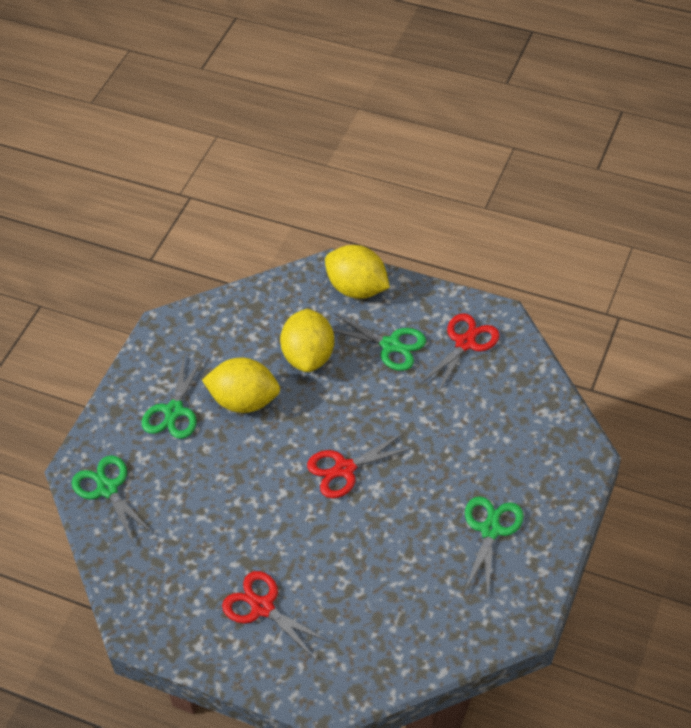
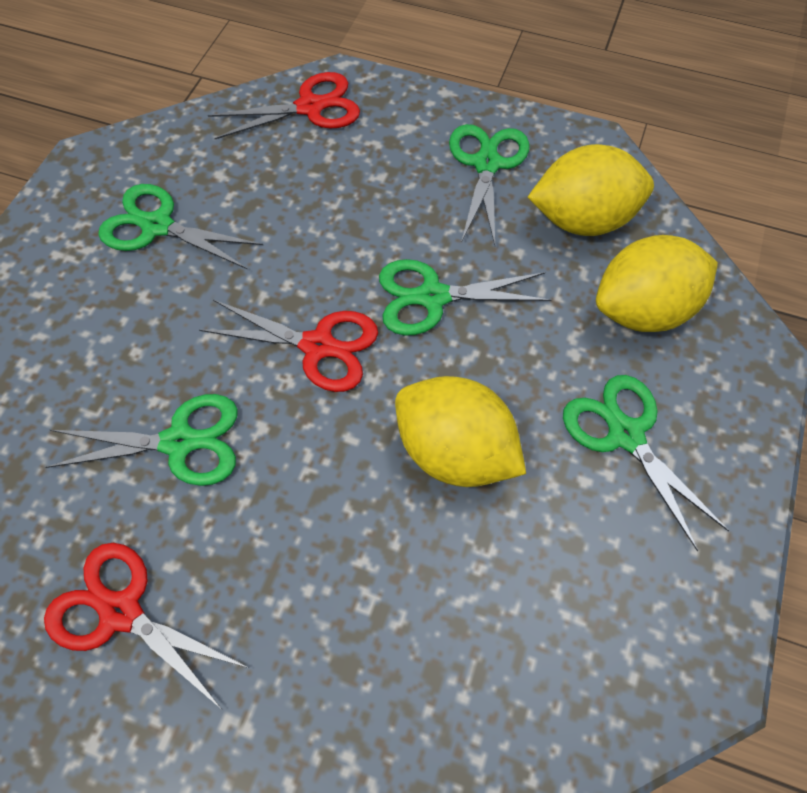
green scissors: 4 -> 5

